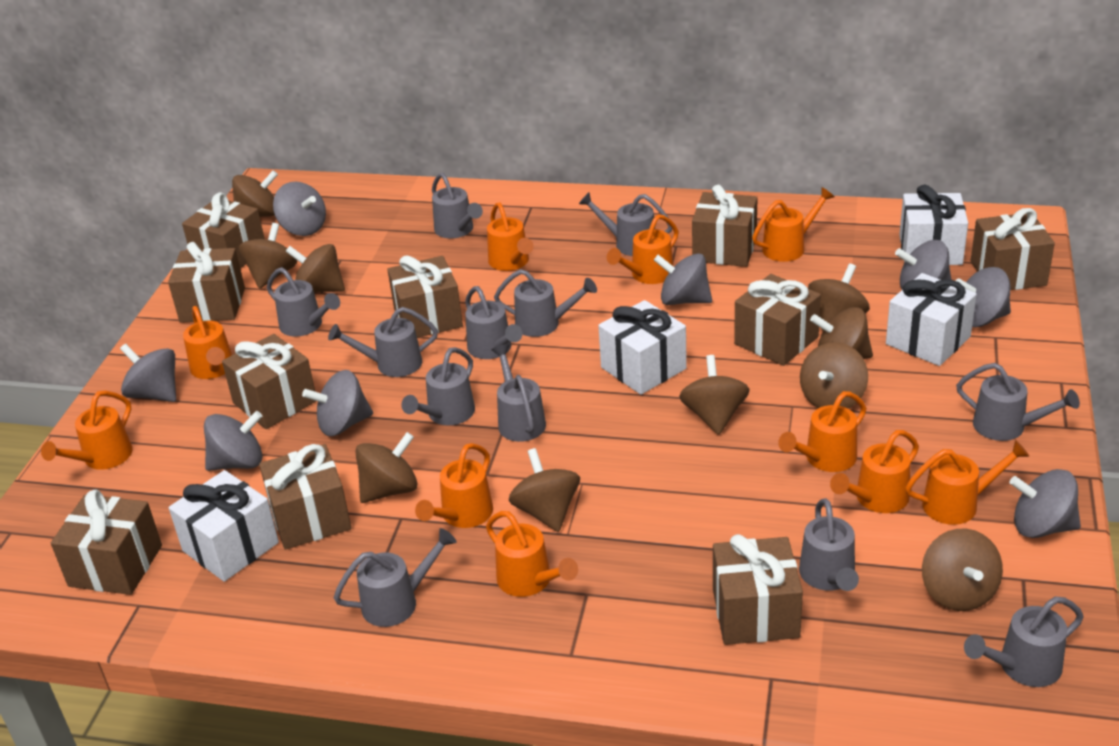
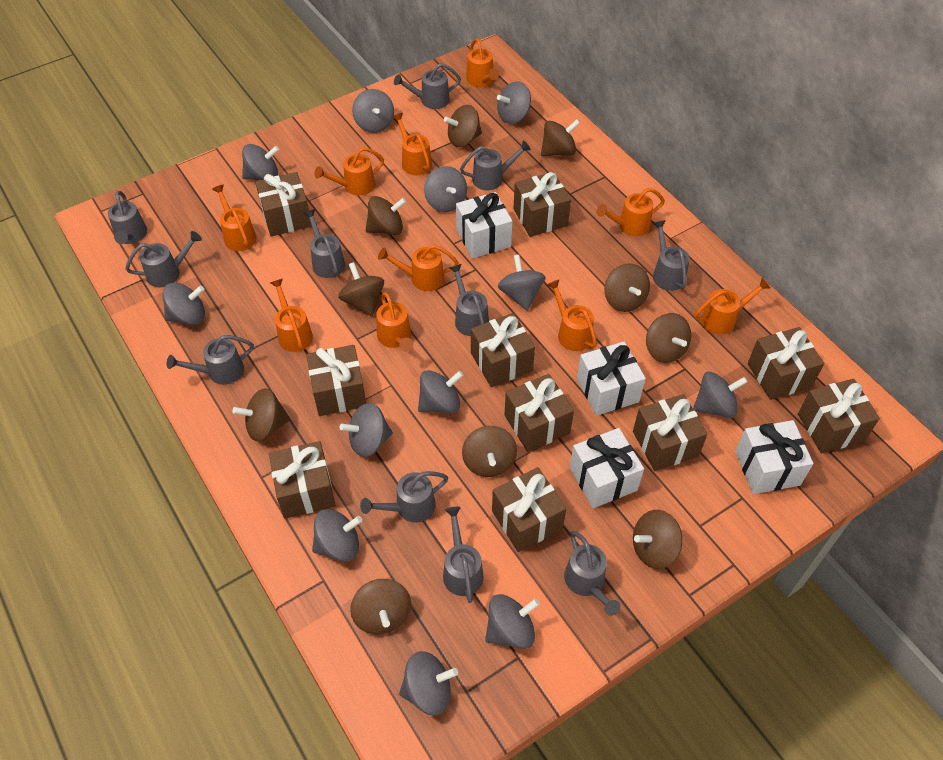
grey spinning top: 8 -> 12
grey watering can: 12 -> 11

